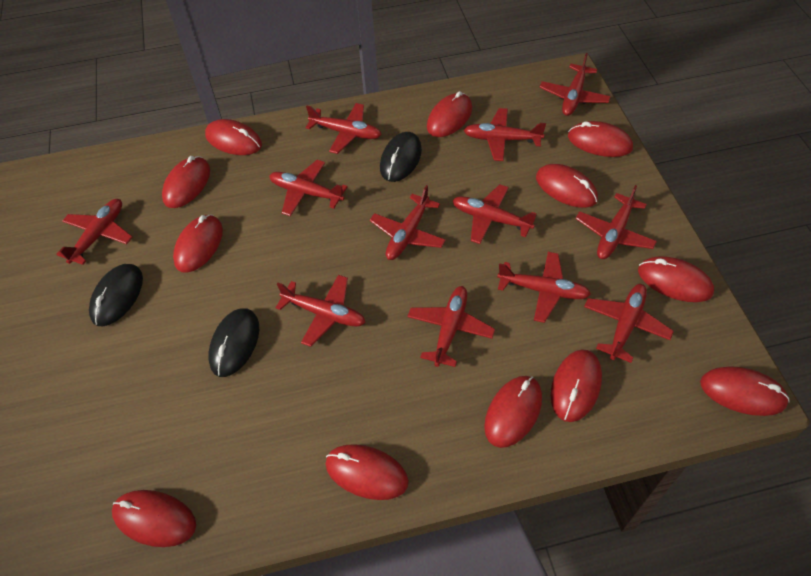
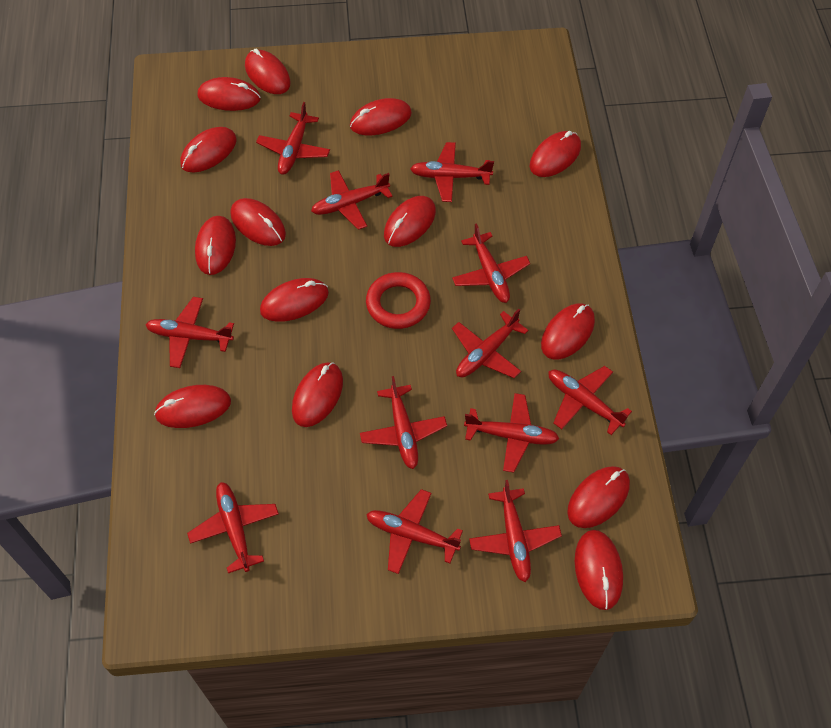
black mouse: 3 -> 0
red mouse: 12 -> 14
red ring: 0 -> 1

